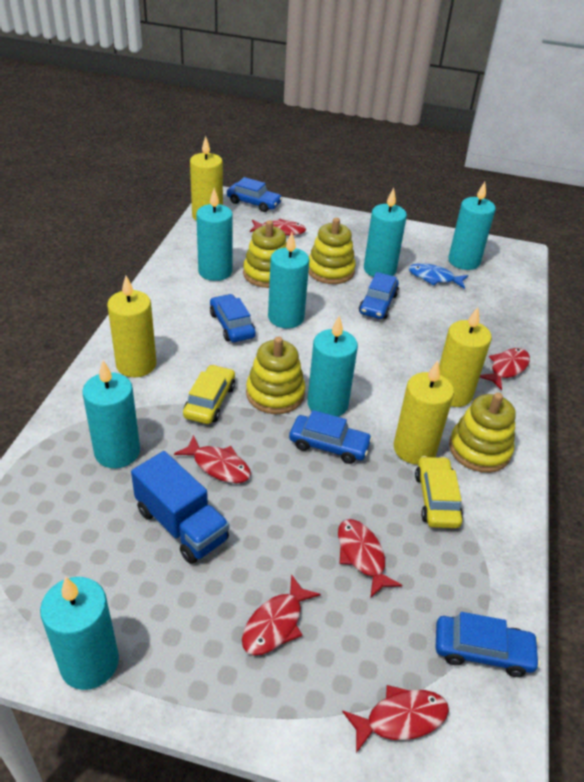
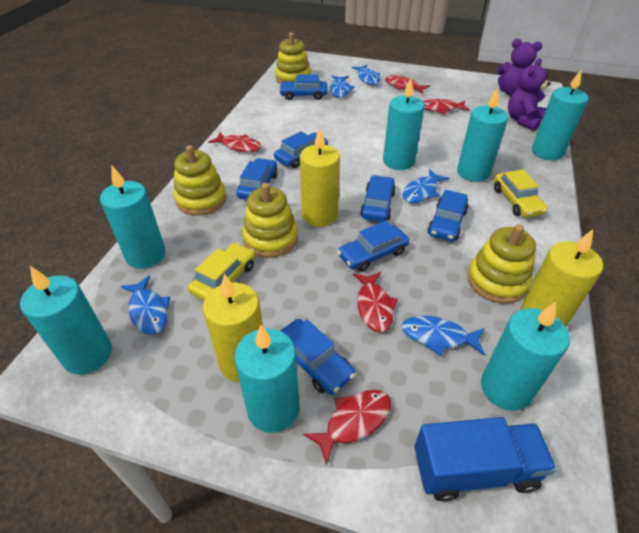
blue car: 5 -> 7
blue fish: 1 -> 5
purple teddy bear: 0 -> 2
red fish: 6 -> 5
yellow candle: 4 -> 3

